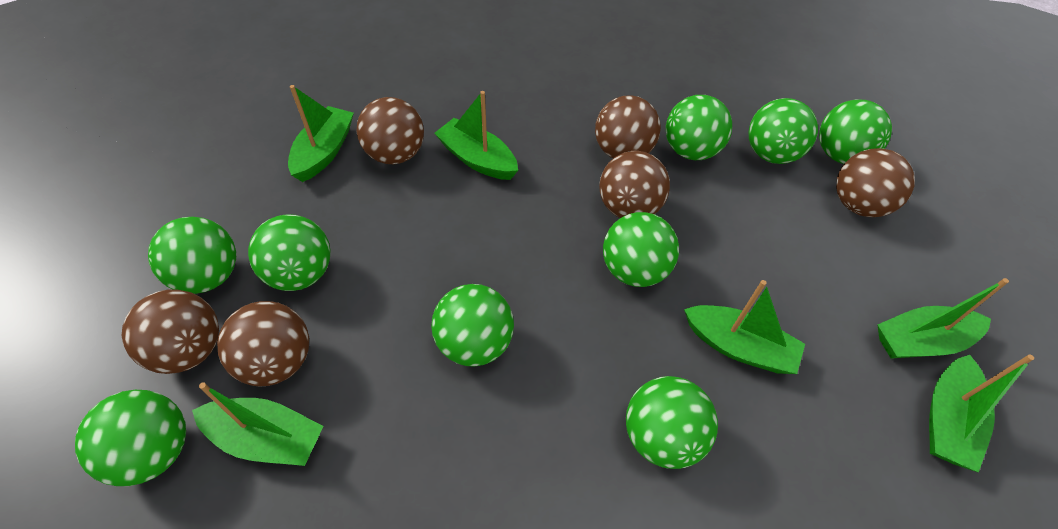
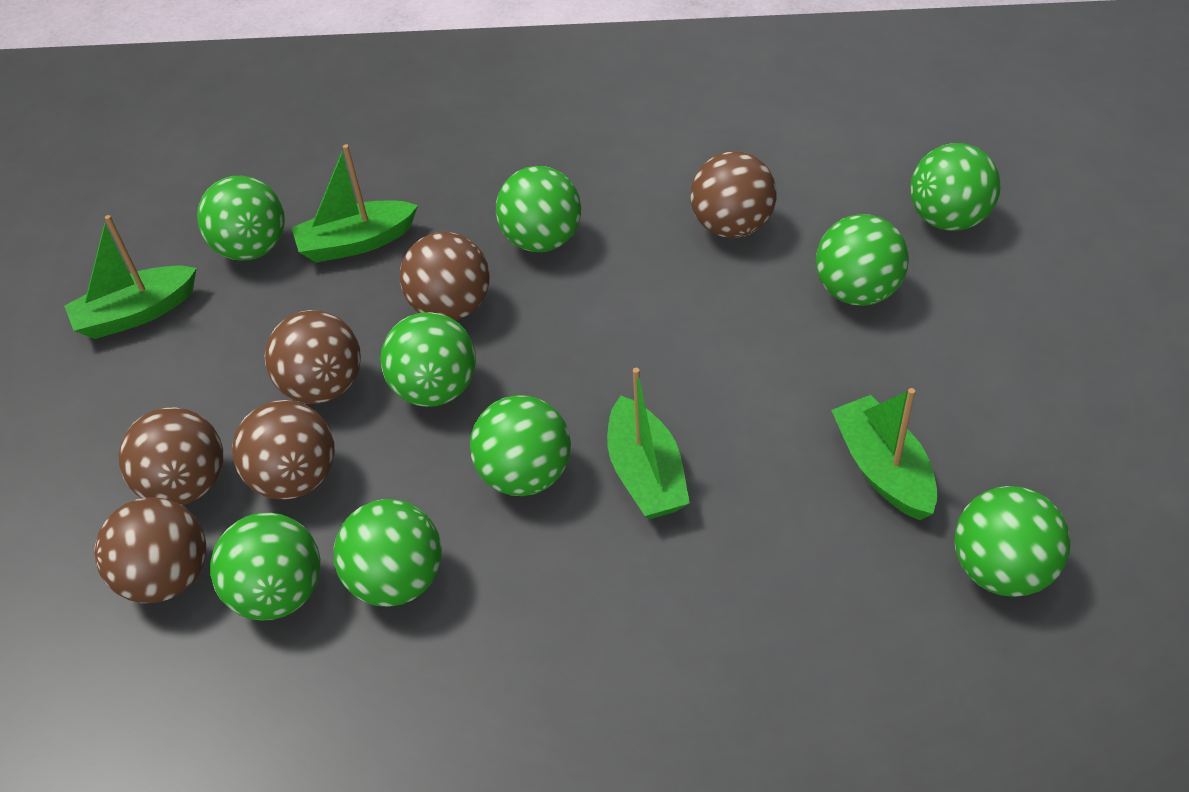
green boat: 6 -> 4

